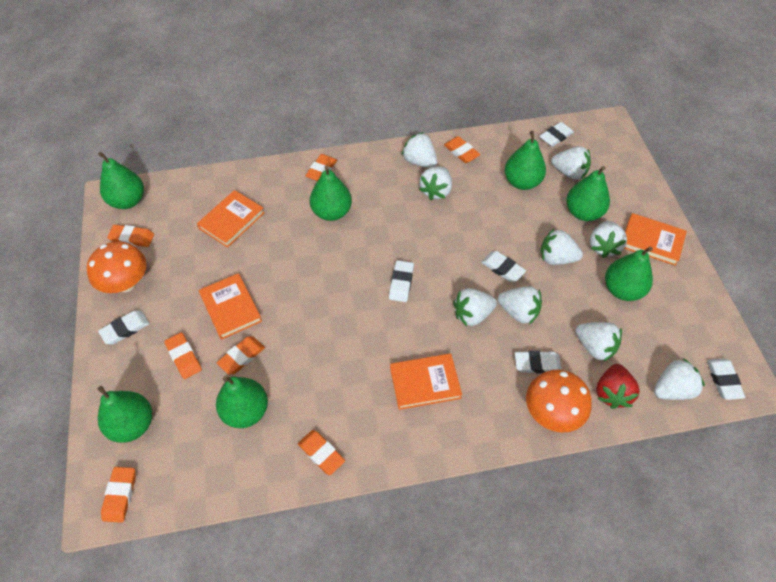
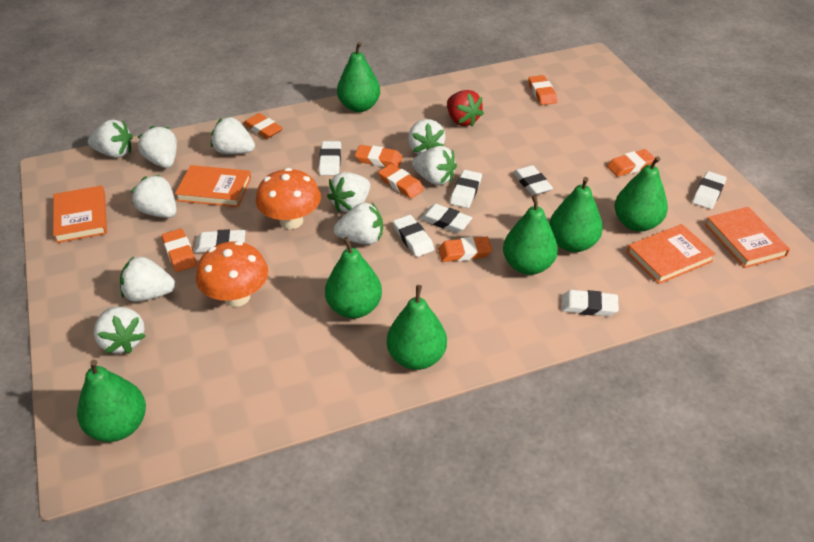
white eraser: 6 -> 8
white strawberry: 9 -> 10

